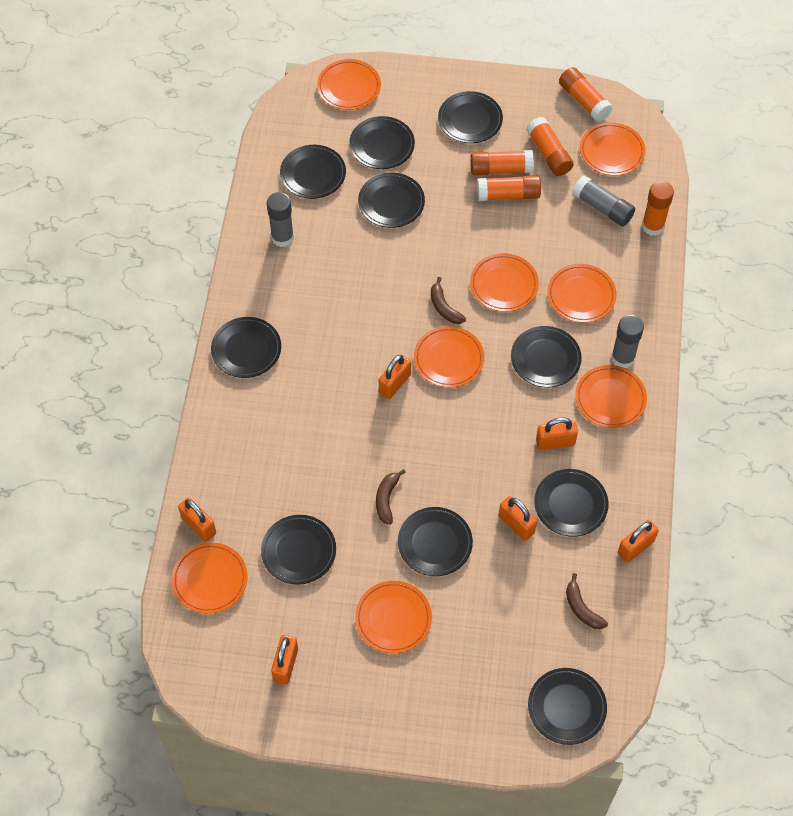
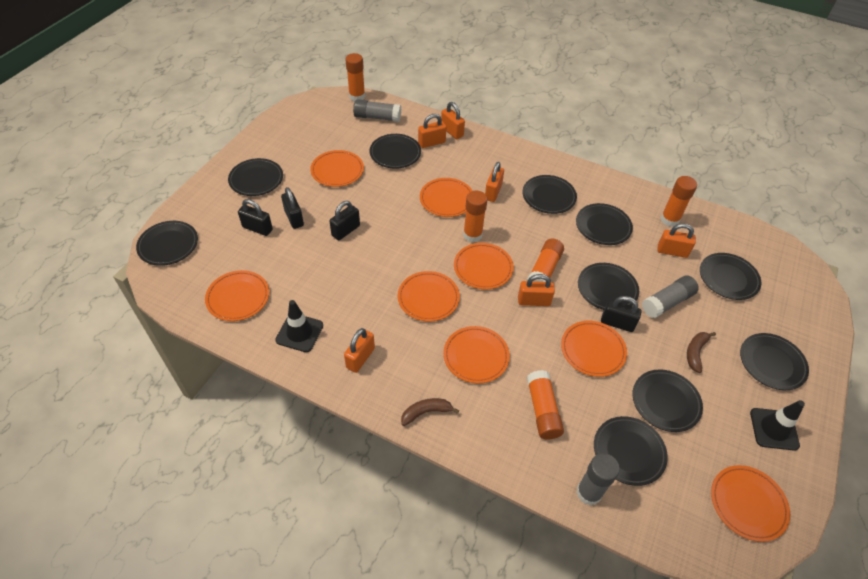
black padlock: 0 -> 4
black traffic cone: 0 -> 2
brown banana: 3 -> 2

